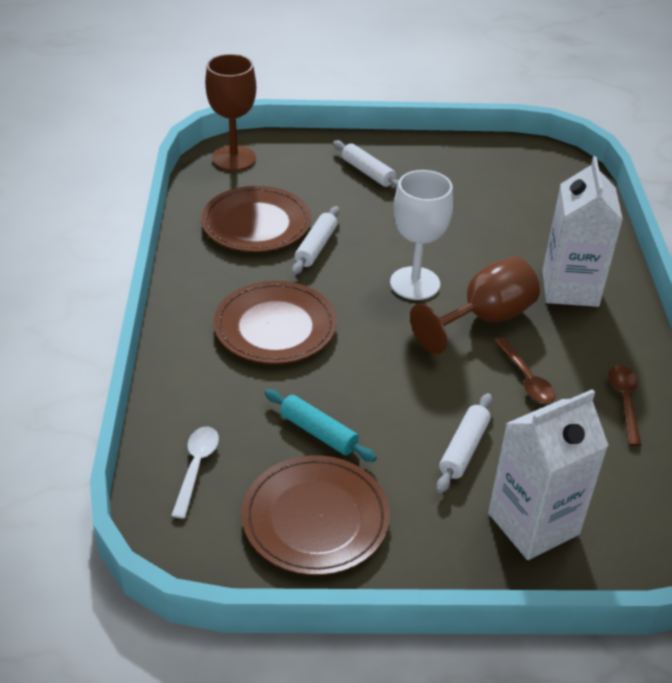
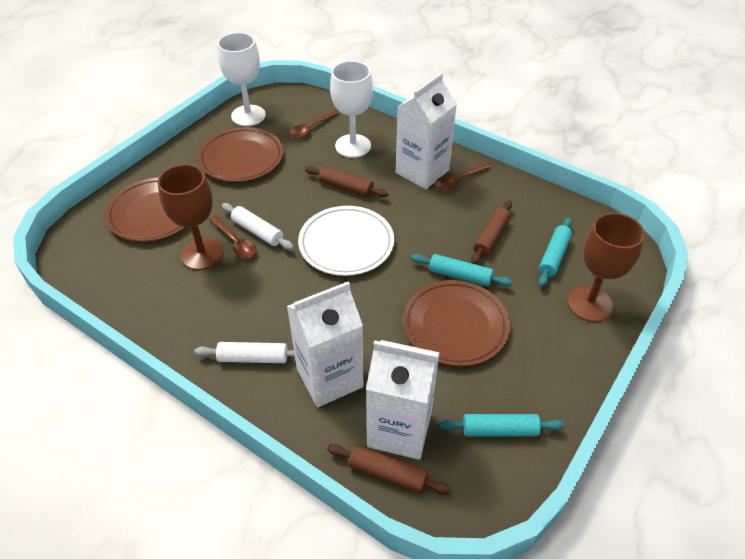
brown rolling pin: 0 -> 3
brown spoon: 2 -> 3
turquoise rolling pin: 1 -> 3
white carton: 2 -> 3
white goblet: 1 -> 2
white plate: 0 -> 1
white rolling pin: 3 -> 2
white spoon: 1 -> 0

